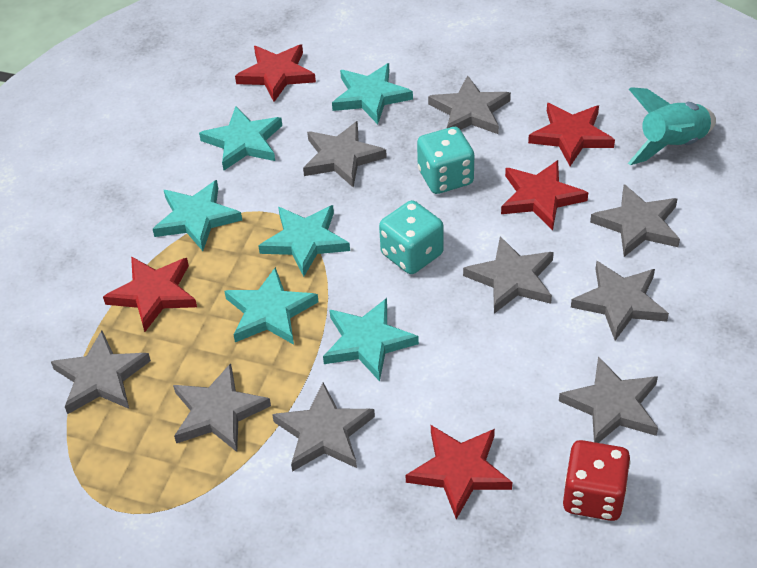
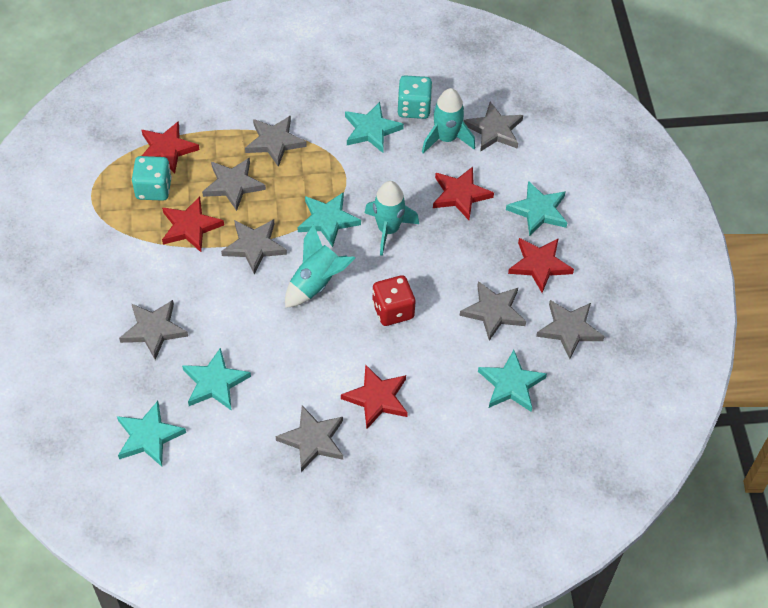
grey star: 9 -> 8
turquoise rocket: 1 -> 3

